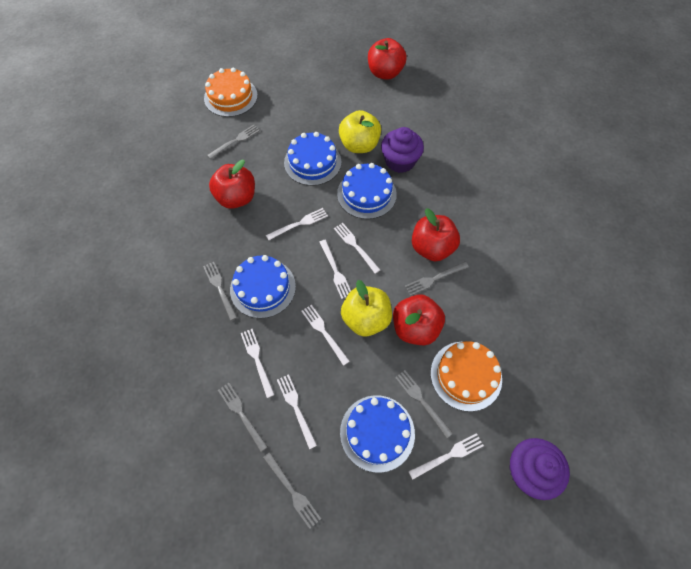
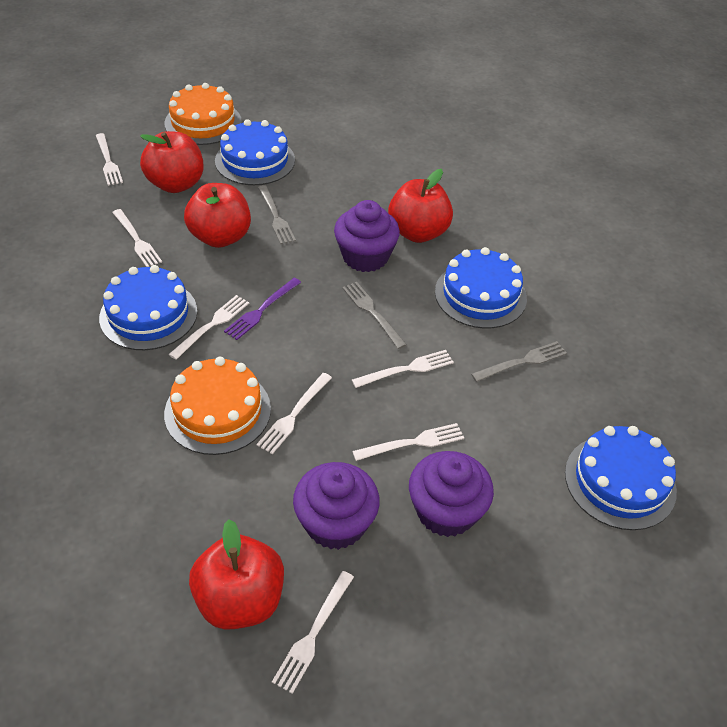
grey fork: 6 -> 3
purple cupcake: 2 -> 3
purple fork: 0 -> 1
yellow apple: 2 -> 0

